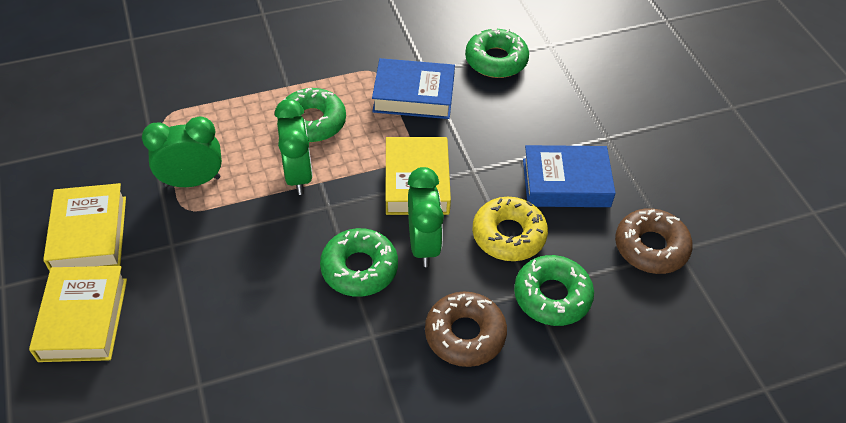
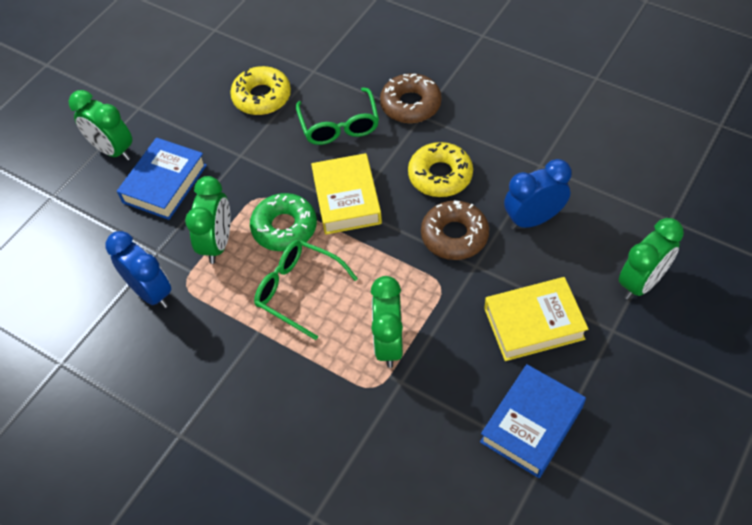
blue clock: 0 -> 2
green clock: 3 -> 4
green donut: 4 -> 1
green glasses: 0 -> 2
yellow book: 3 -> 2
yellow donut: 1 -> 2

